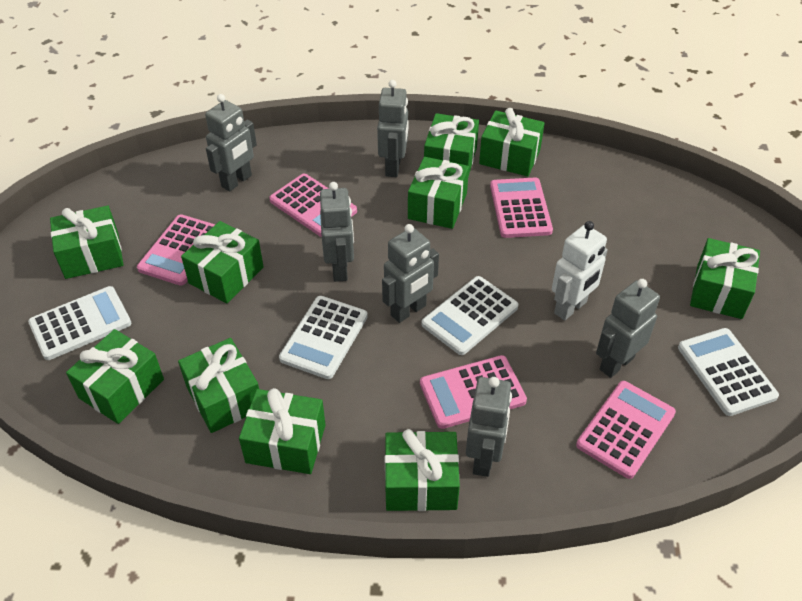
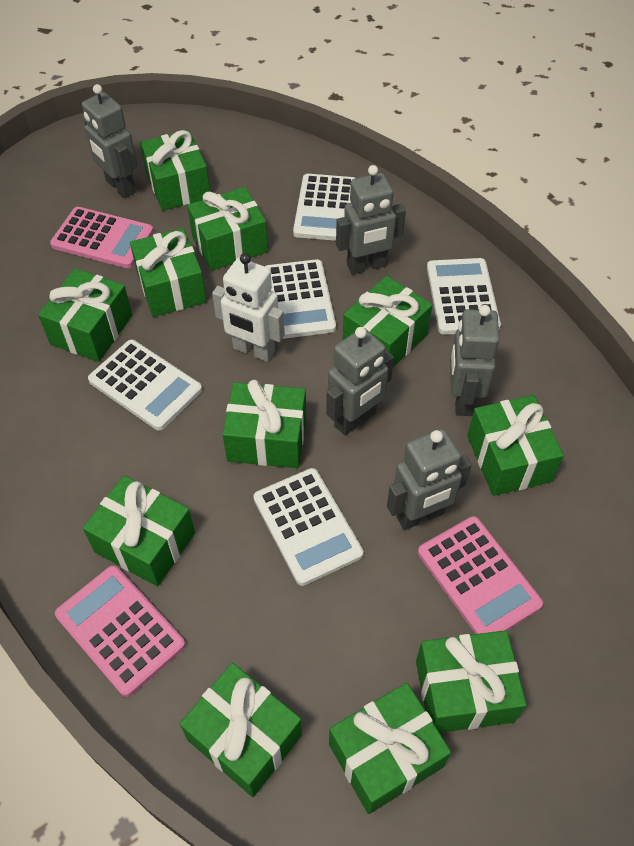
green gift: 10 -> 11
grey robot: 6 -> 5
pink calculator: 5 -> 3
white calculator: 4 -> 5

